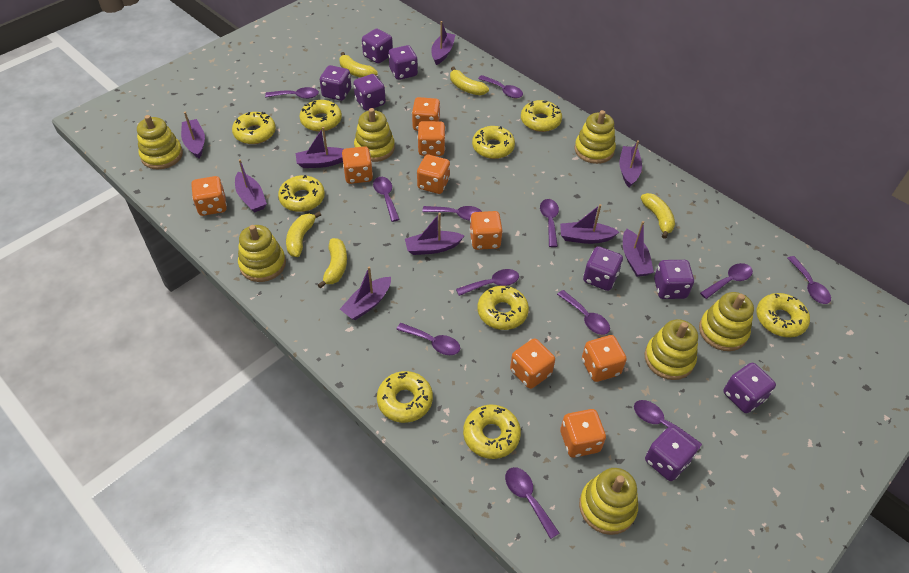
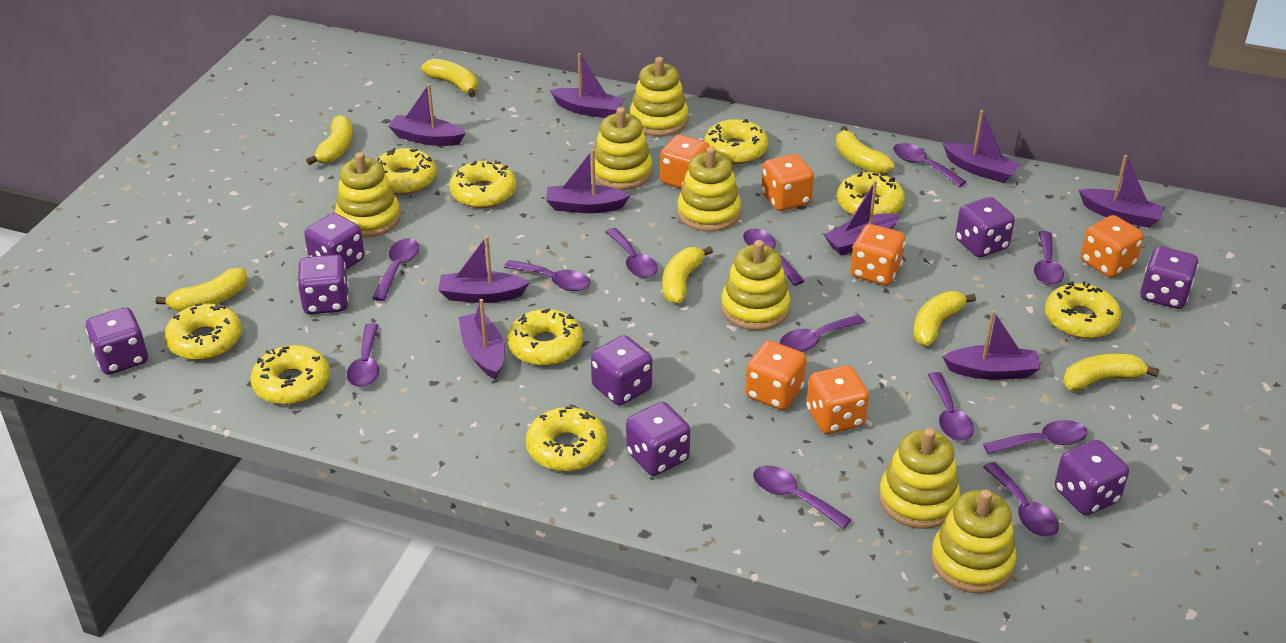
orange dice: 9 -> 6
yellow banana: 5 -> 7

